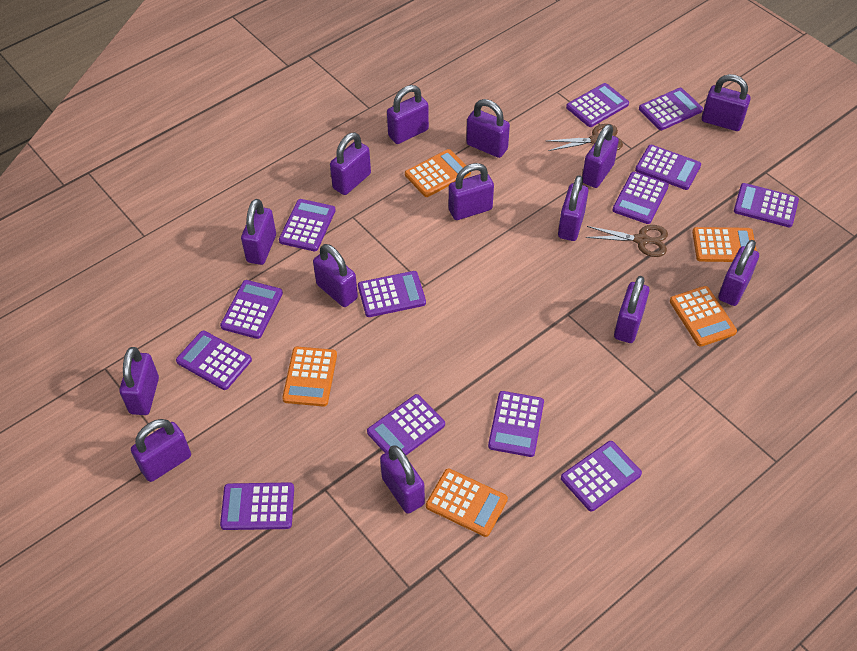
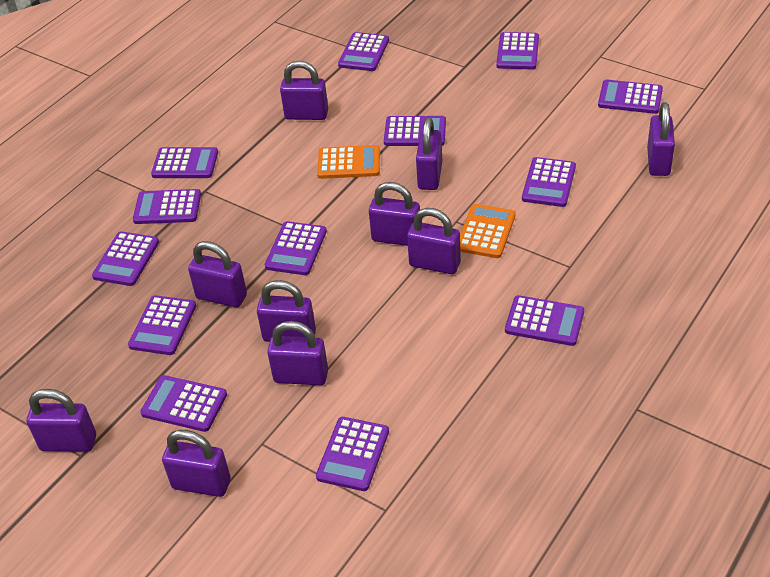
brown scissors: 2 -> 0
orange calculator: 5 -> 2
purple padlock: 14 -> 10

